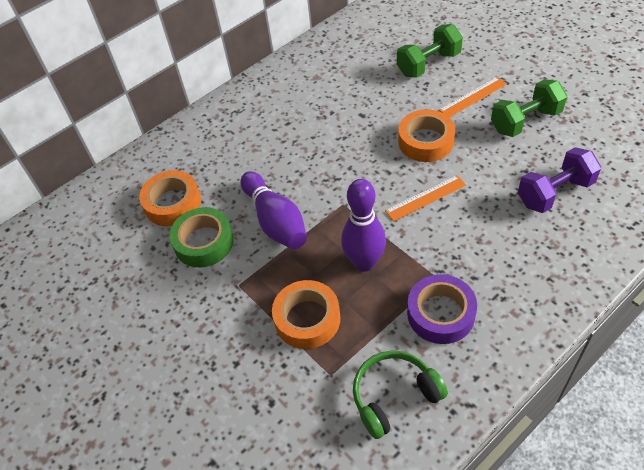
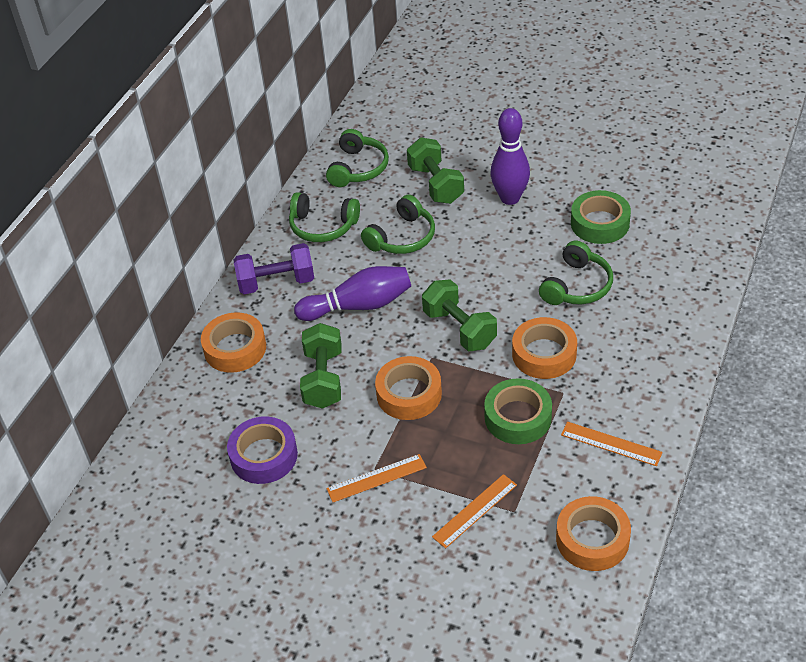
green dumbbell: 2 -> 3
green headphones: 1 -> 4
green tape: 1 -> 2
orange ruler: 2 -> 3
orange tape: 3 -> 4

